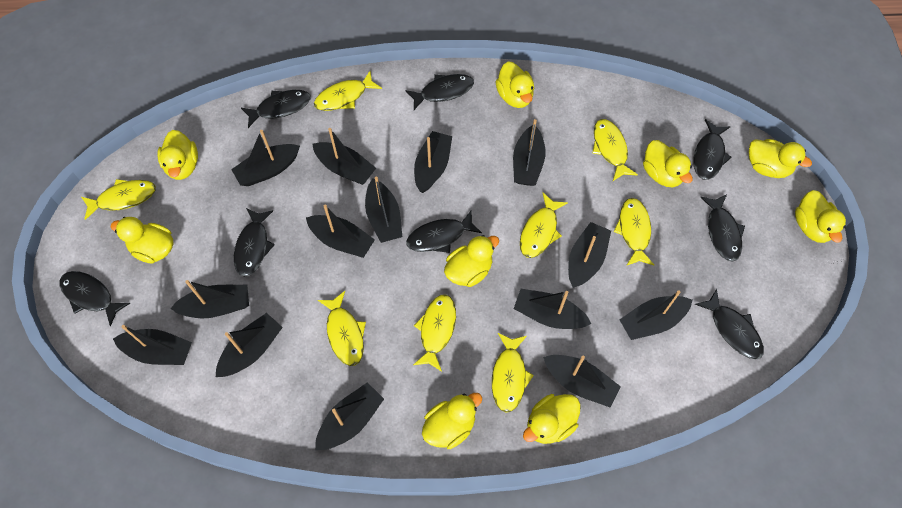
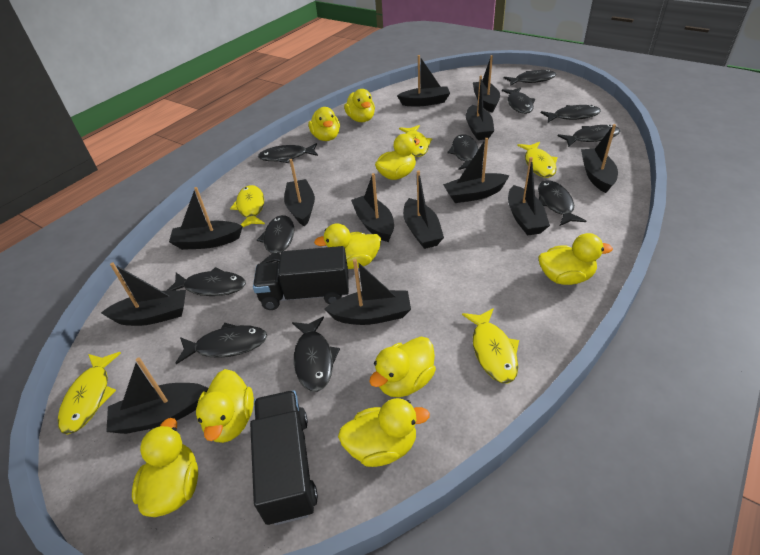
black boat: 14 -> 13
black fish: 8 -> 11
black truck: 0 -> 2
yellow fish: 8 -> 5

